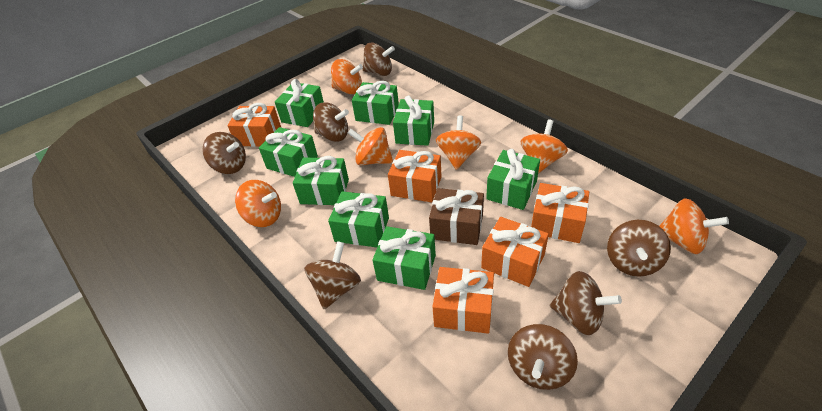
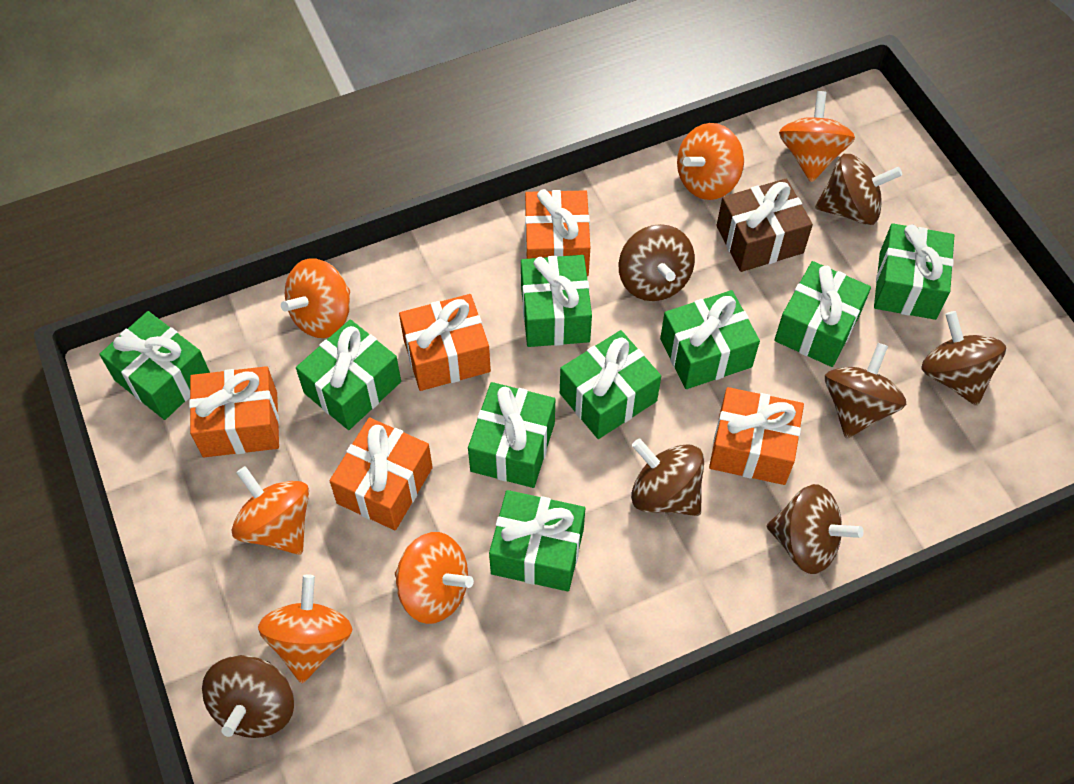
green gift: 8 -> 9

